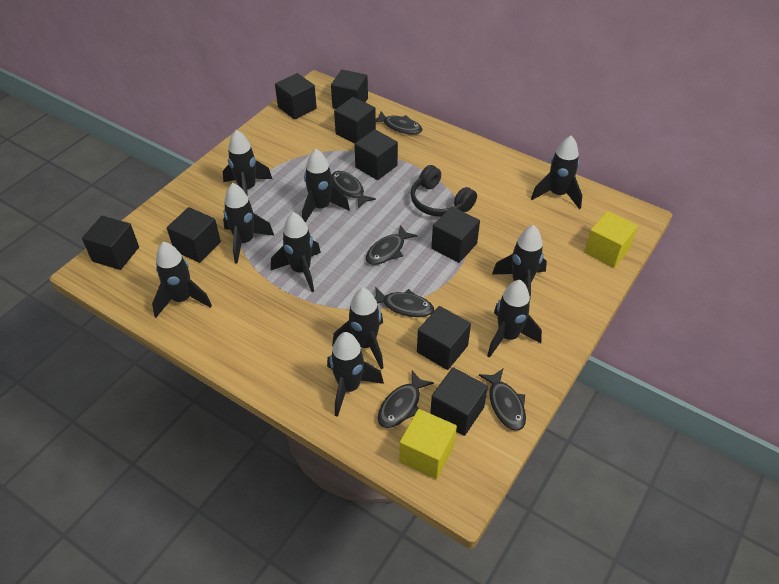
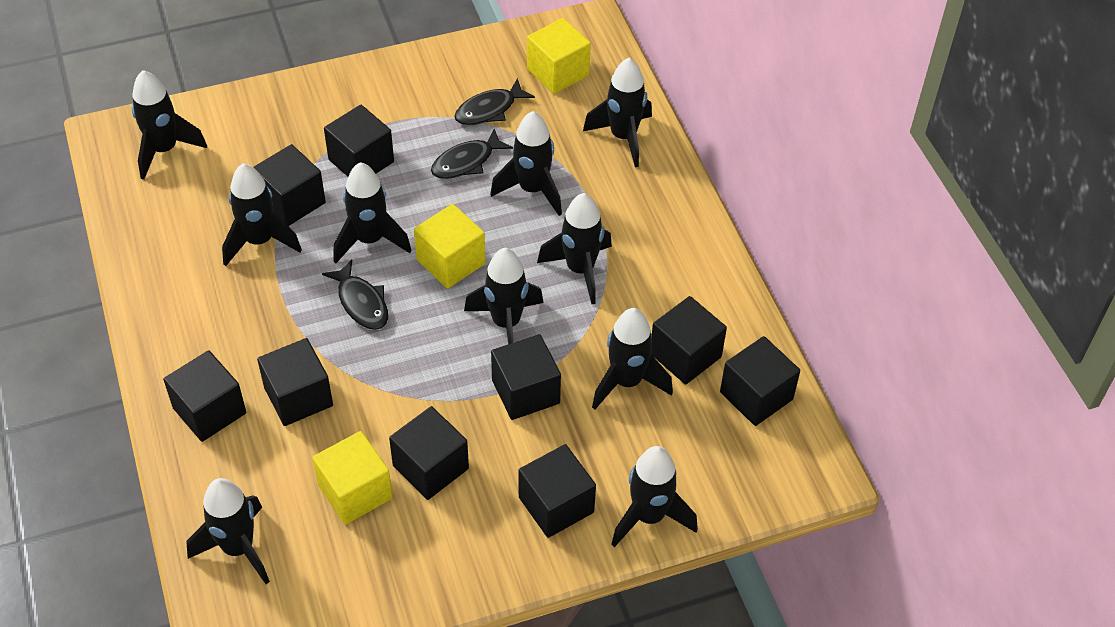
black fish: 6 -> 3
black headphones: 1 -> 0
yellow cube: 2 -> 3

